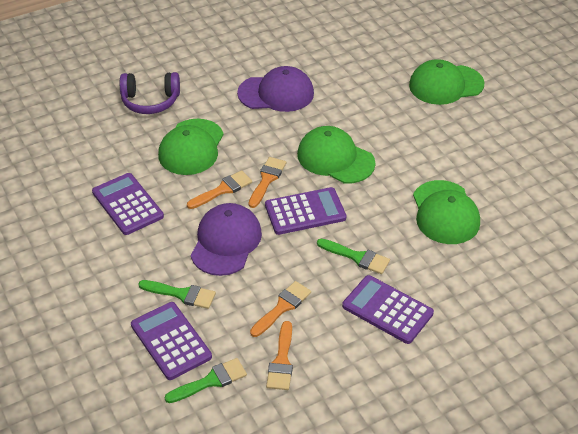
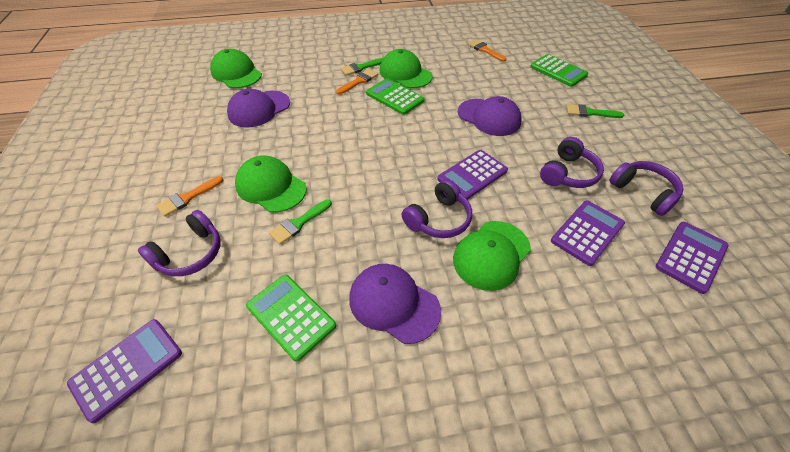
green calculator: 0 -> 3
orange brush: 4 -> 3
purple cap: 2 -> 3
purple headphones: 1 -> 4

